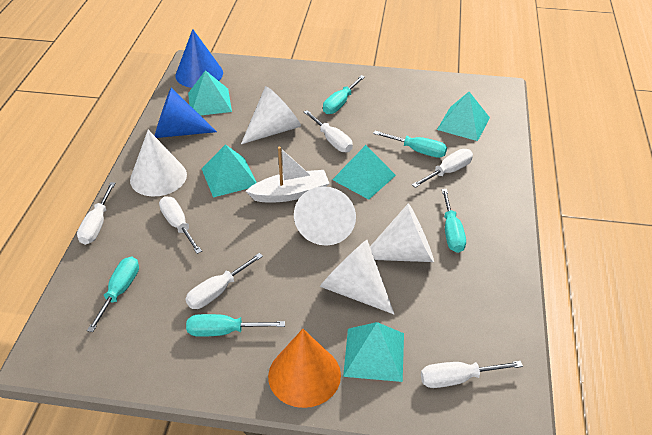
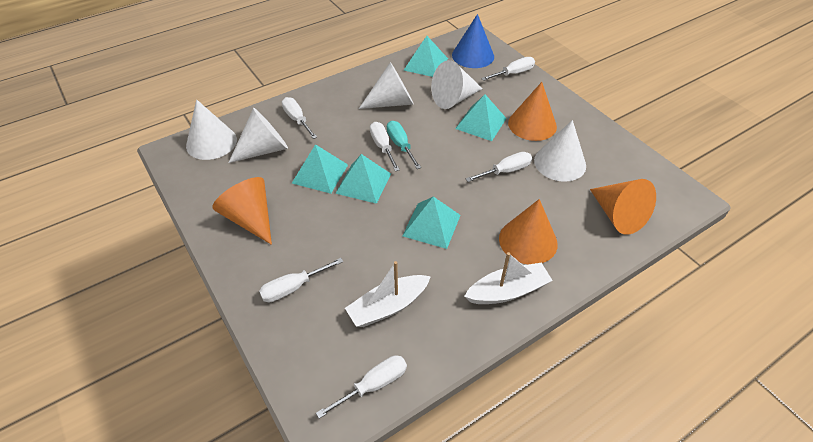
blue cone: 2 -> 1
orange cone: 1 -> 4
turquoise screwdriver: 5 -> 1
white boat: 1 -> 2

